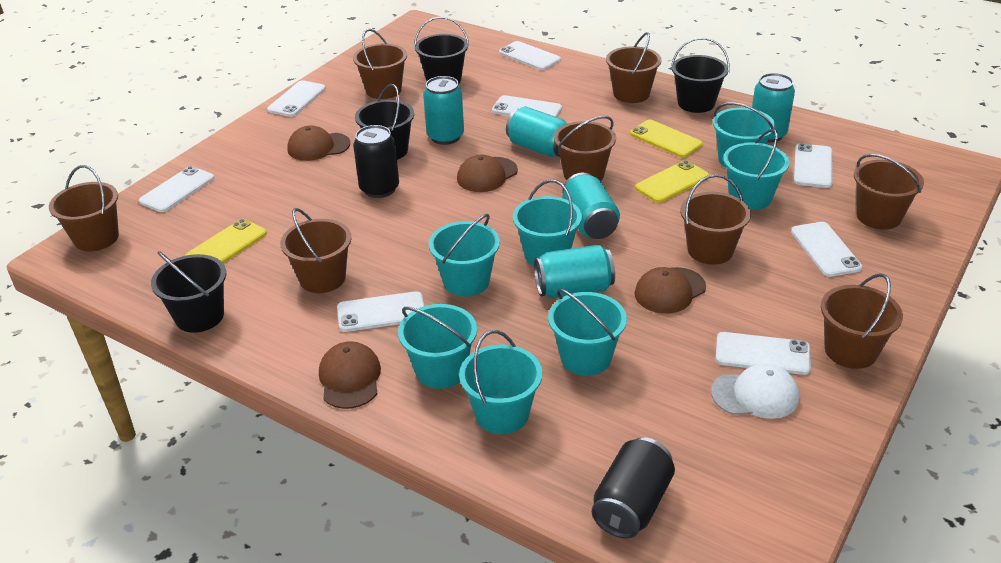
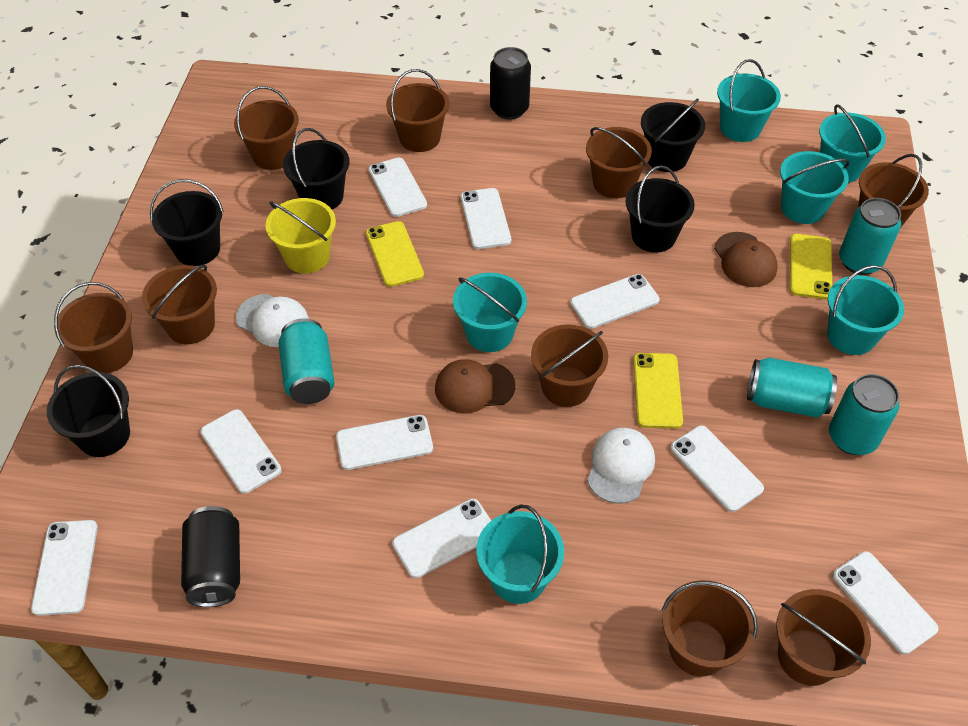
black bucket: 4 -> 5
brown bucket: 8 -> 9
brown cap: 4 -> 2
turquoise bucket: 7 -> 6
turquoise can: 5 -> 4
white cap: 1 -> 2
white phone: 8 -> 9
yellow bucket: 0 -> 1

